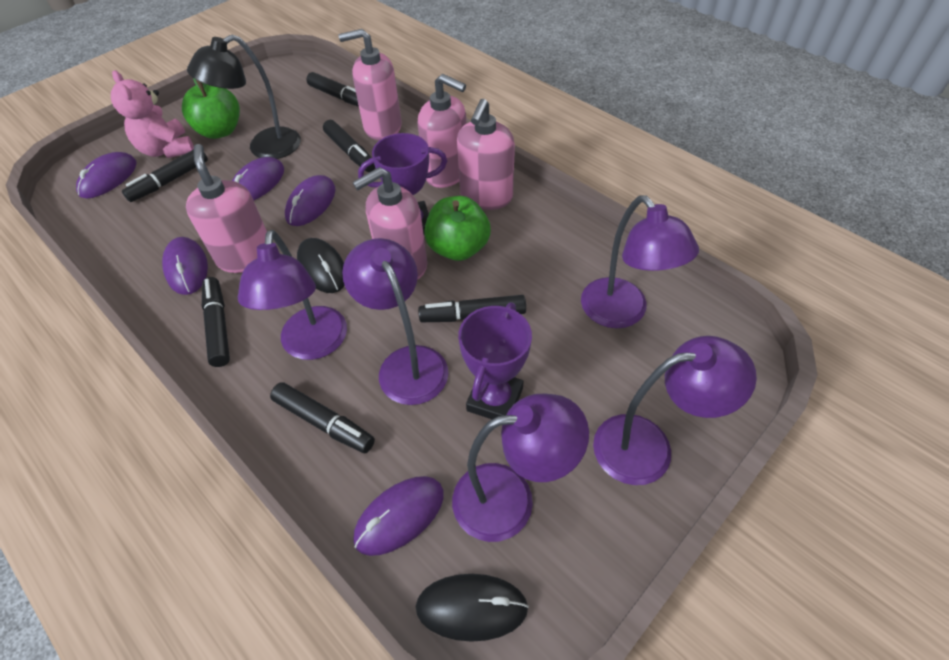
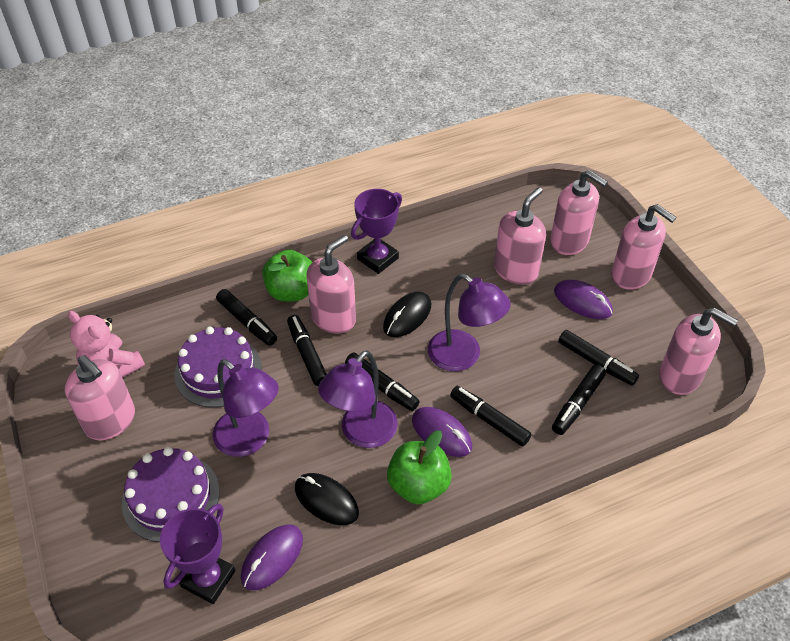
black lamp: 1 -> 0
pink soap dispenser: 5 -> 6
purple cake: 0 -> 2
purple lamp: 5 -> 3
purple mouse: 5 -> 3

